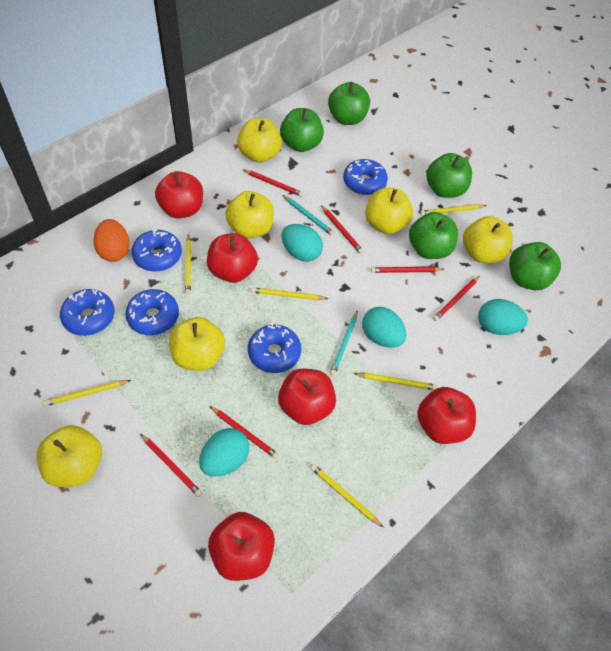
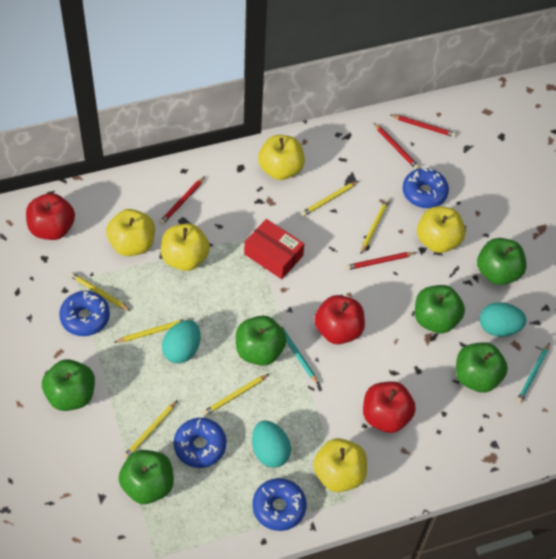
blue donut: 5 -> 4
green apple: 5 -> 6
orange egg: 1 -> 0
red apple: 5 -> 3
red box: 0 -> 1
red pencil: 6 -> 4
turquoise egg: 4 -> 3
yellow apple: 6 -> 5

